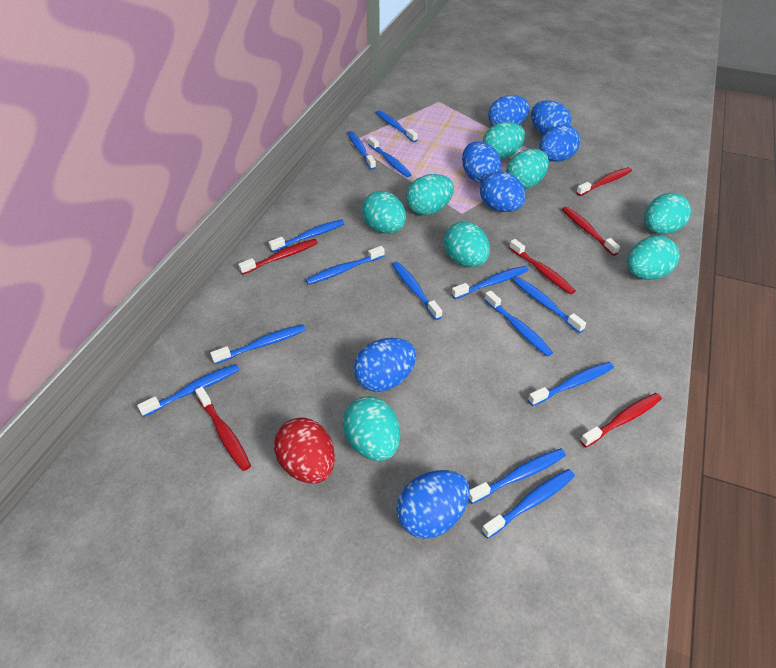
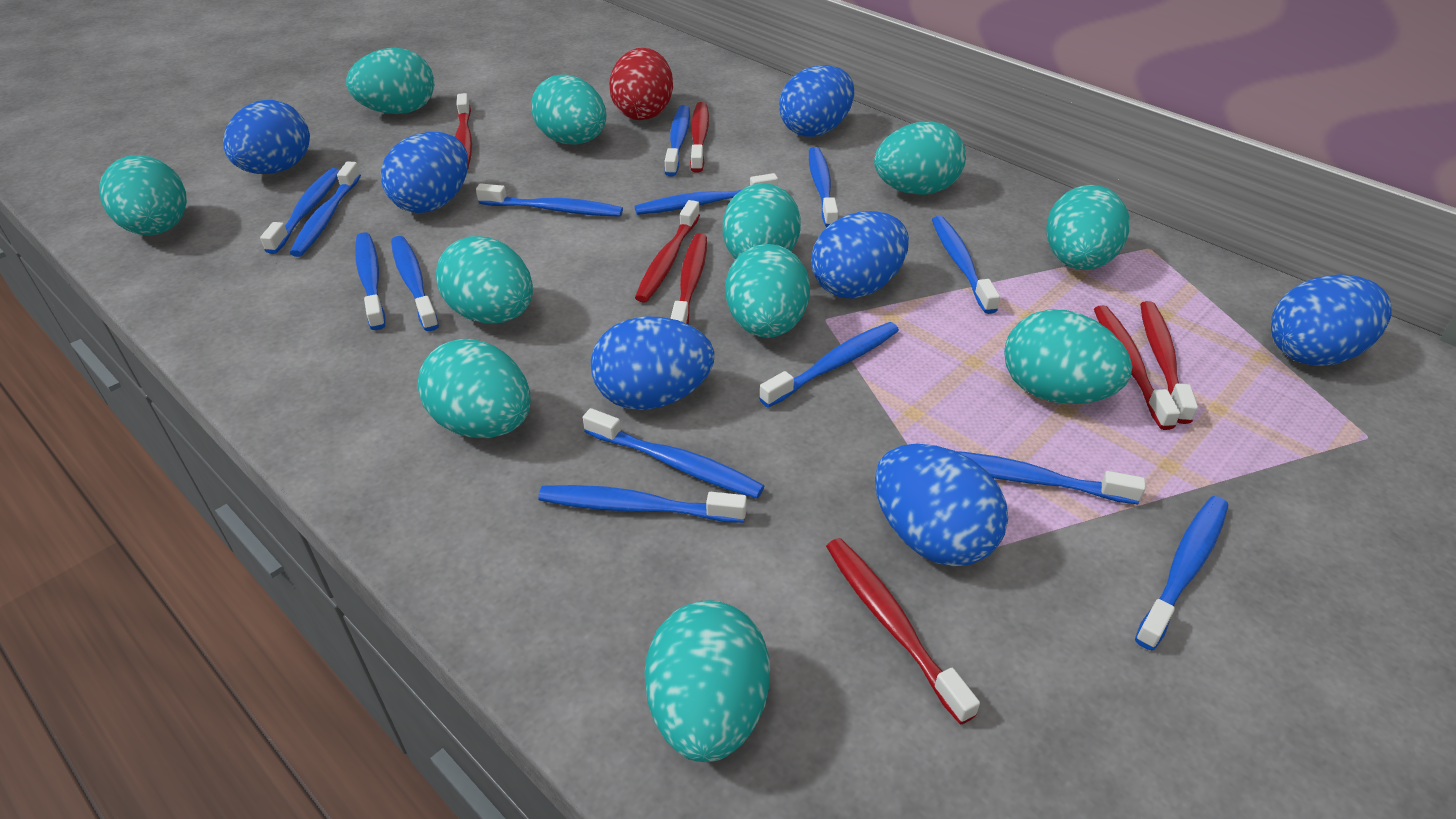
red toothbrush: 6 -> 7
turquoise egg: 8 -> 11

